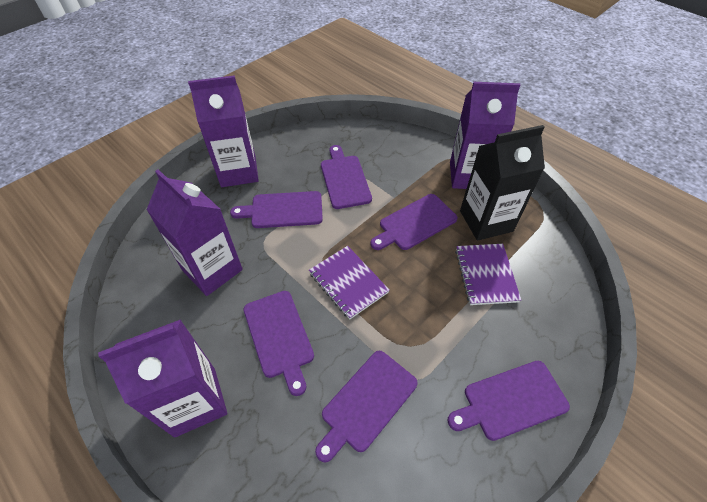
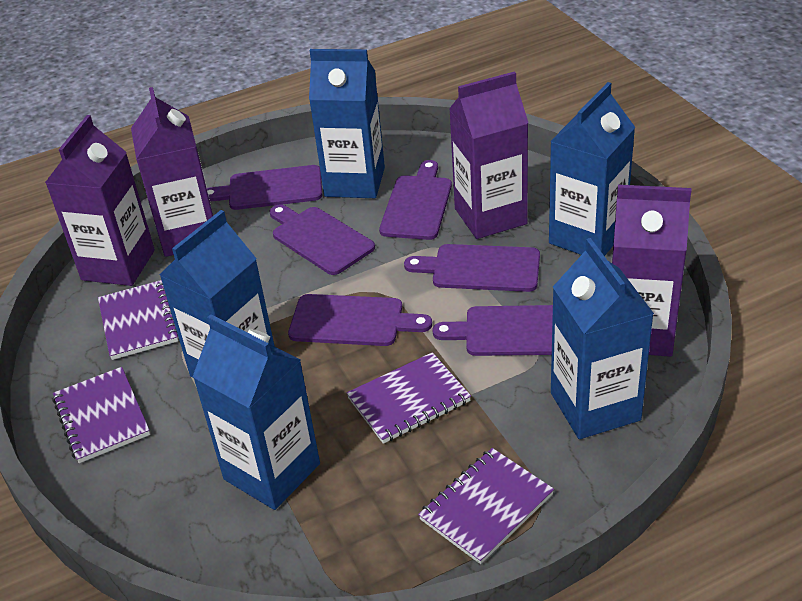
black carton: 1 -> 0
blue carton: 0 -> 5
purple notebook: 2 -> 4

